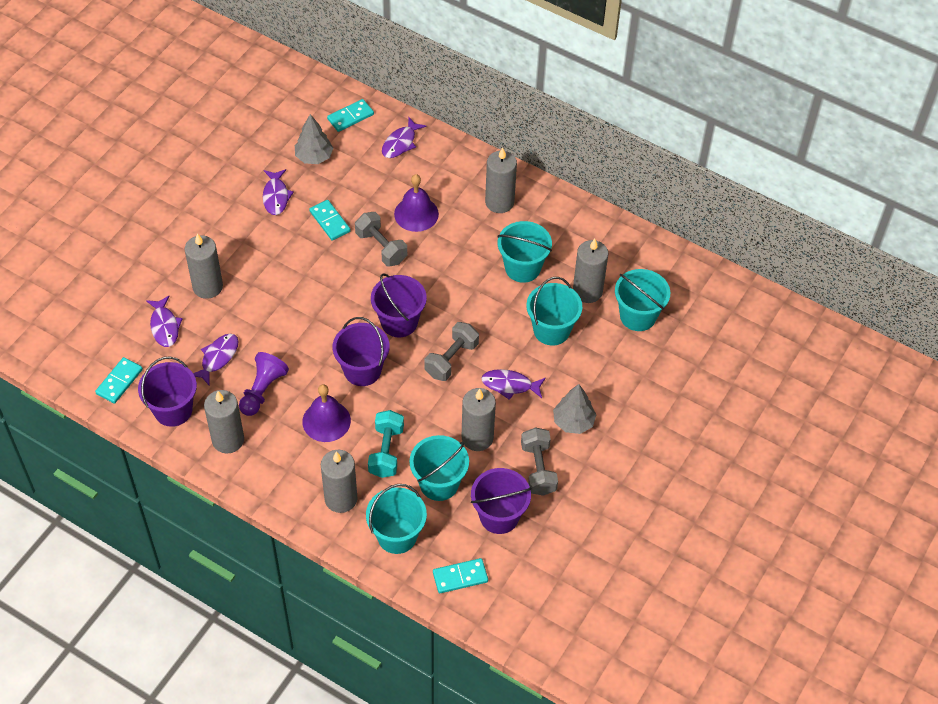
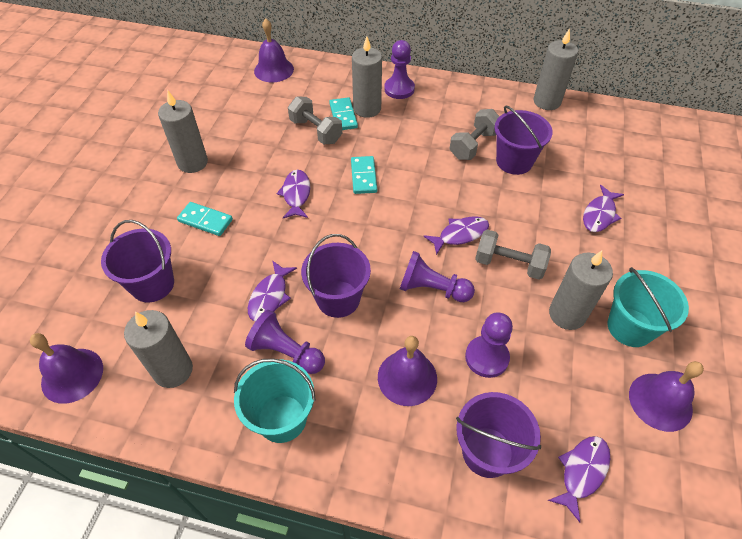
grey candle: 6 -> 5
grey tree: 2 -> 0
purple bell: 2 -> 4
purple pawn: 1 -> 4
turquoise bucket: 5 -> 2
turquoise domino: 4 -> 3
turquoise dumbbell: 1 -> 0

